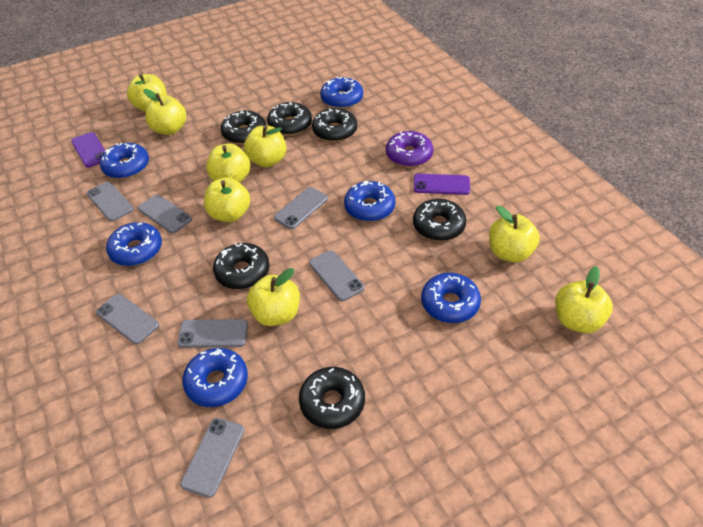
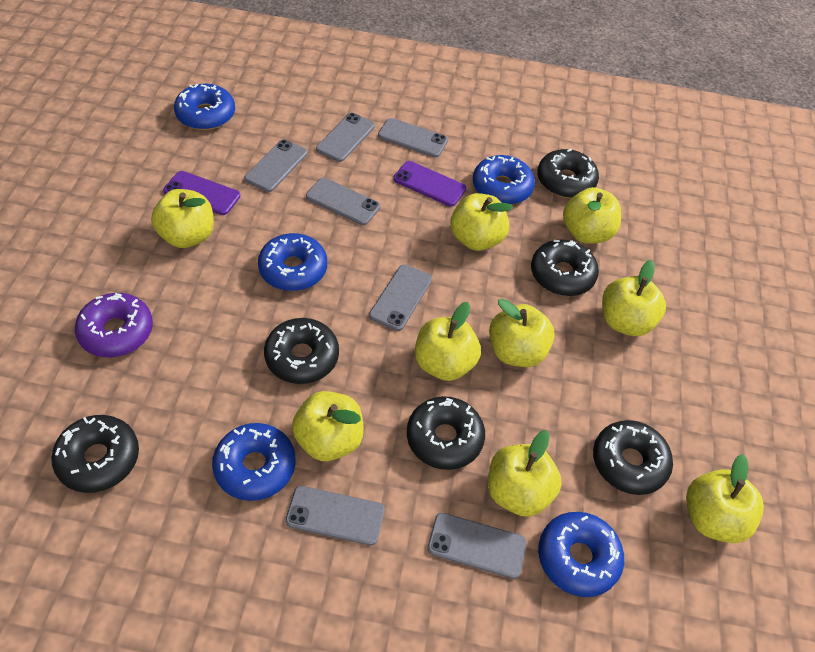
blue donut: 6 -> 5
yellow apple: 8 -> 9

